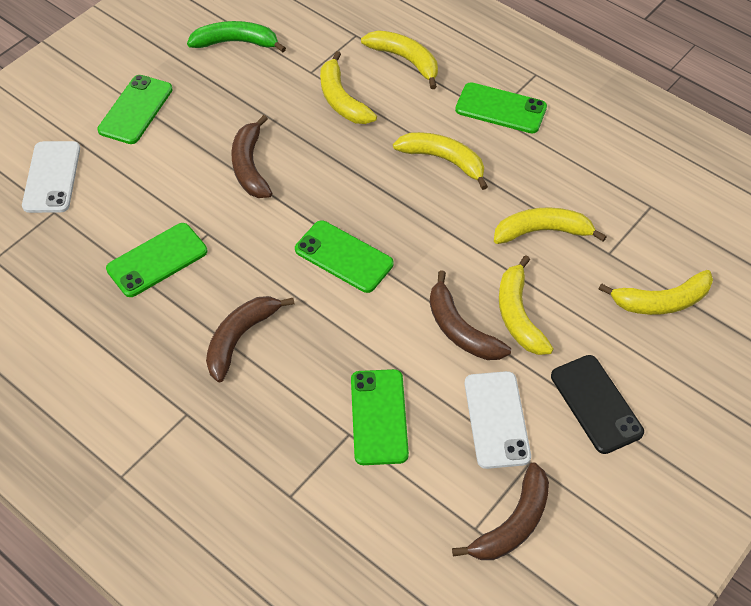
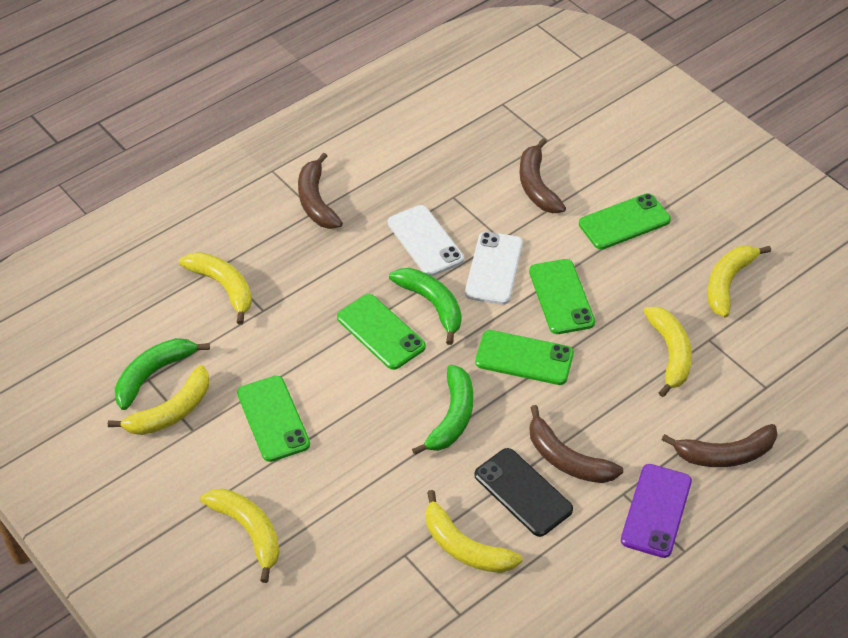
green banana: 1 -> 3
purple phone: 0 -> 1

